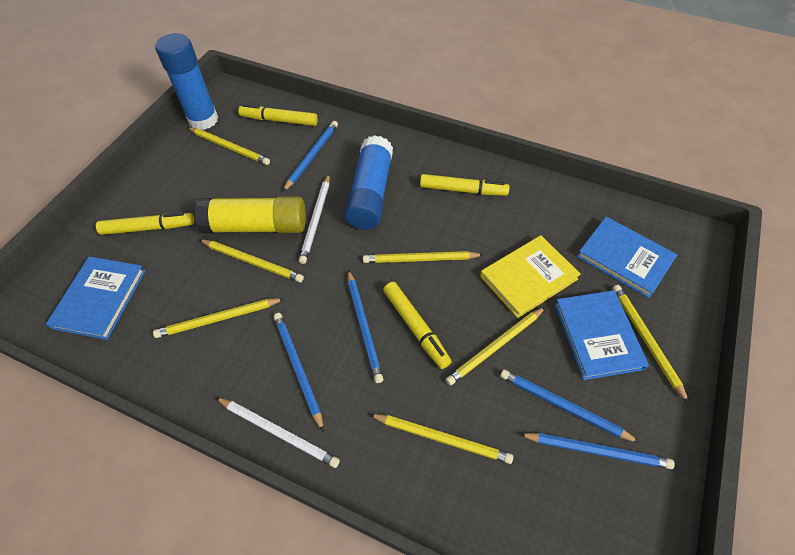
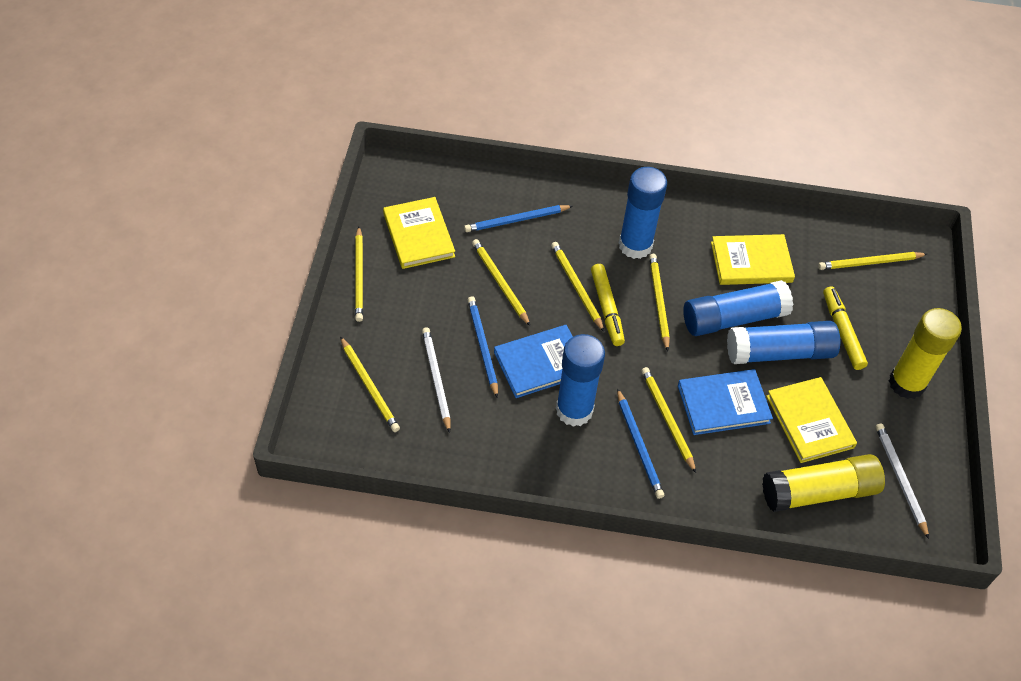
blue book: 3 -> 2
blue glue stick: 2 -> 4
blue pencil: 5 -> 3
yellow book: 1 -> 3
yellow glue stick: 1 -> 2
yellow marker: 4 -> 2

